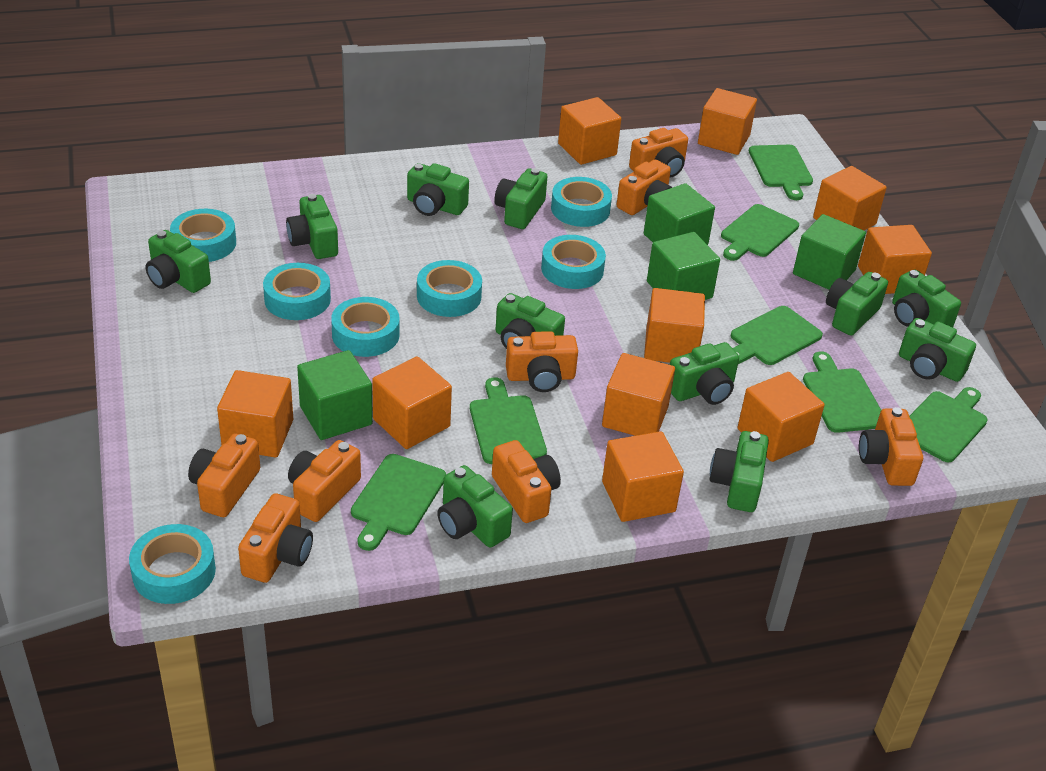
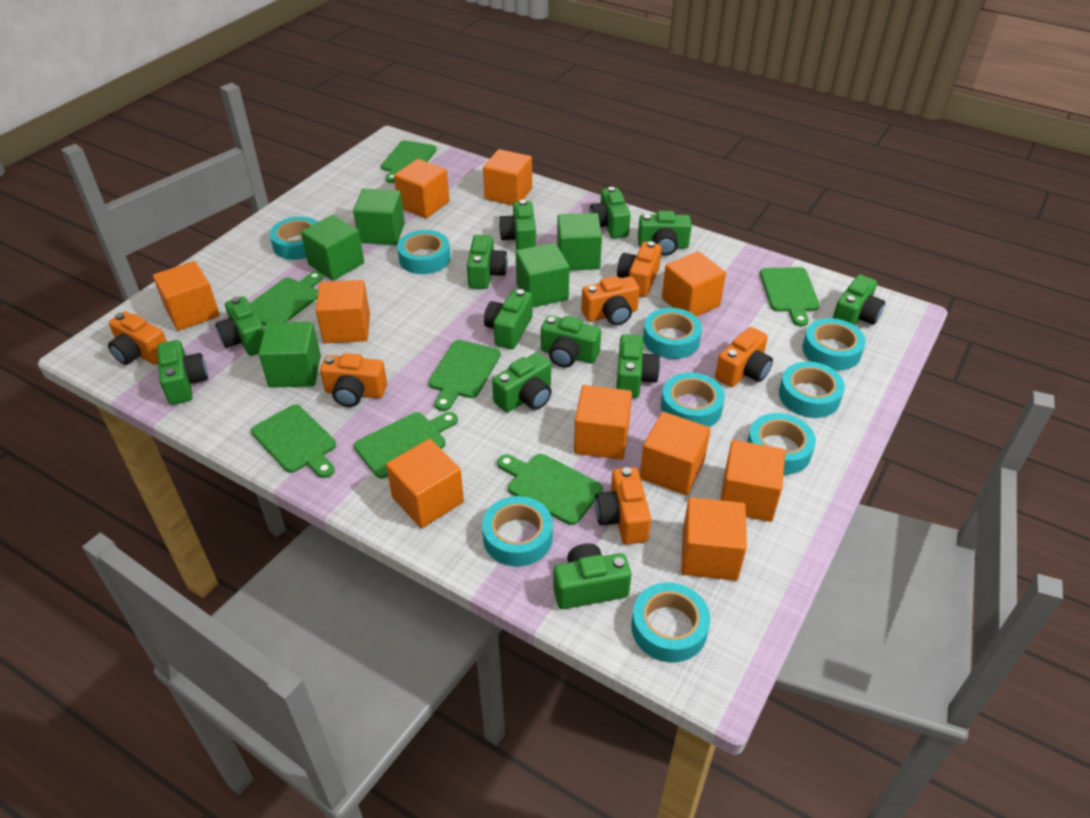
green camera: 11 -> 12
green cube: 4 -> 5
orange camera: 8 -> 6
turquoise tape: 7 -> 9

